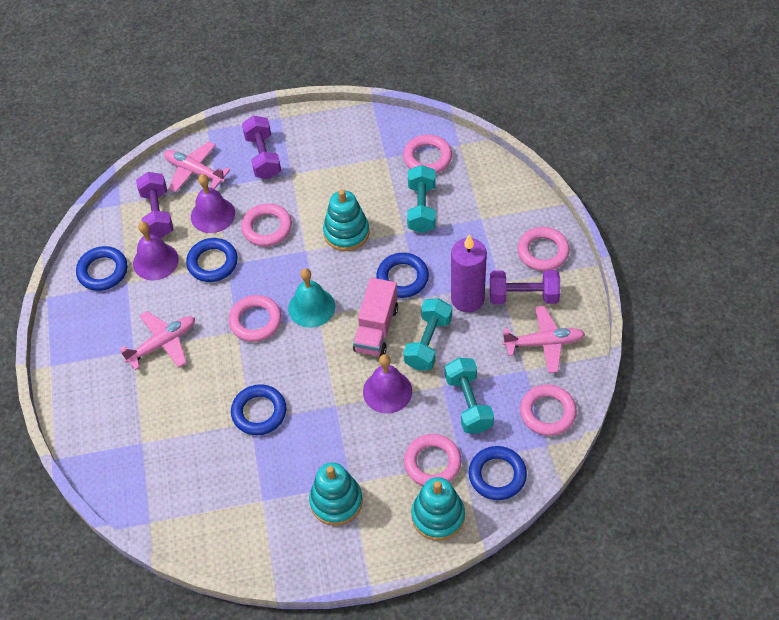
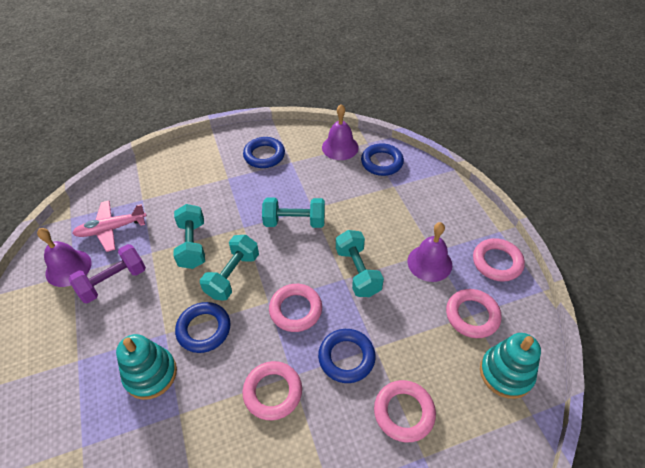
blue ring: 5 -> 4
pink plane: 3 -> 1
pink ring: 6 -> 5
pink truck: 1 -> 0
purple candle: 1 -> 0
purple dumbbell: 3 -> 1
turquoise bell: 1 -> 0
turquoise dumbbell: 3 -> 4
turquoise stacking toy: 3 -> 2

